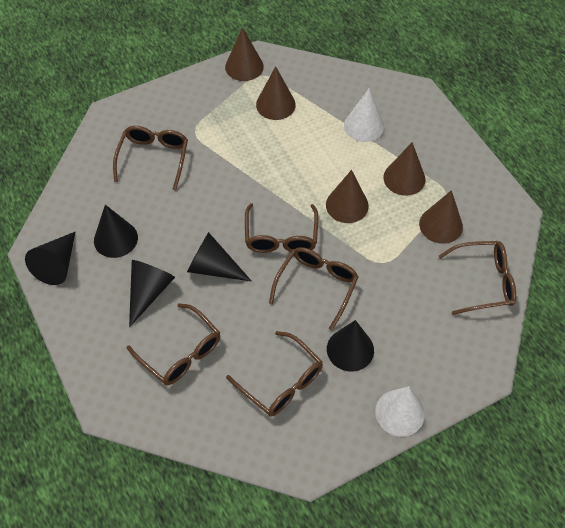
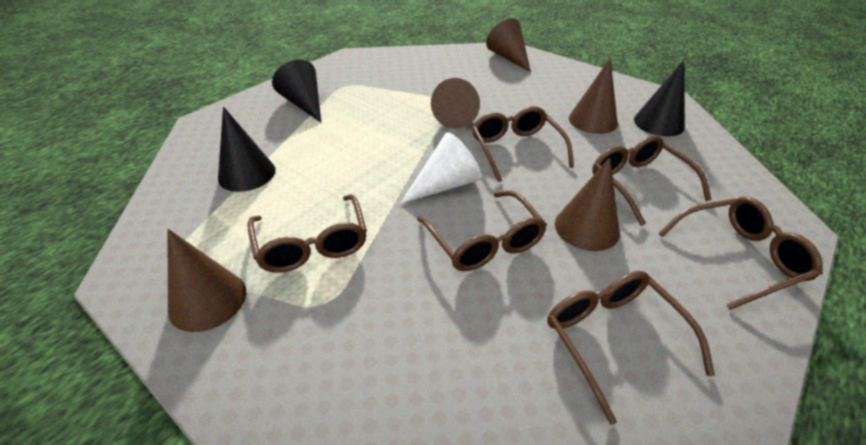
black cone: 5 -> 3
white cone: 2 -> 1

